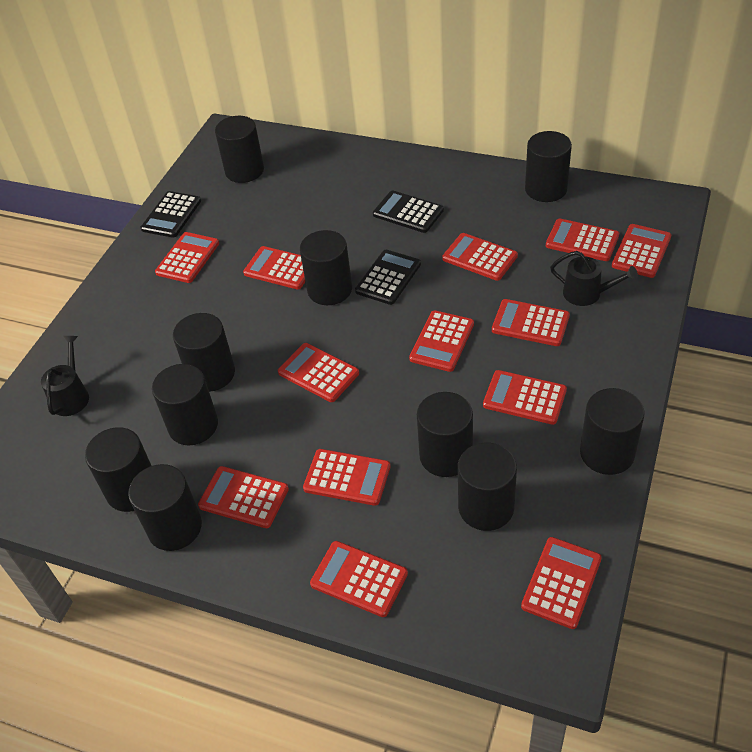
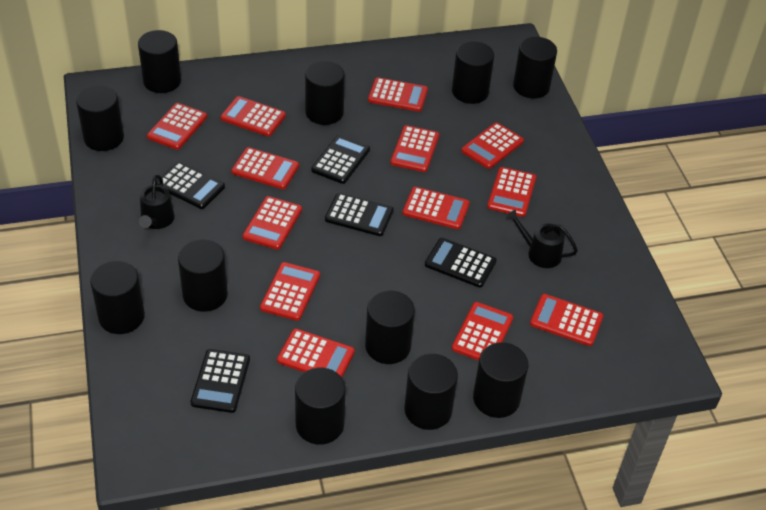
black calculator: 3 -> 5
black cylinder: 10 -> 11

